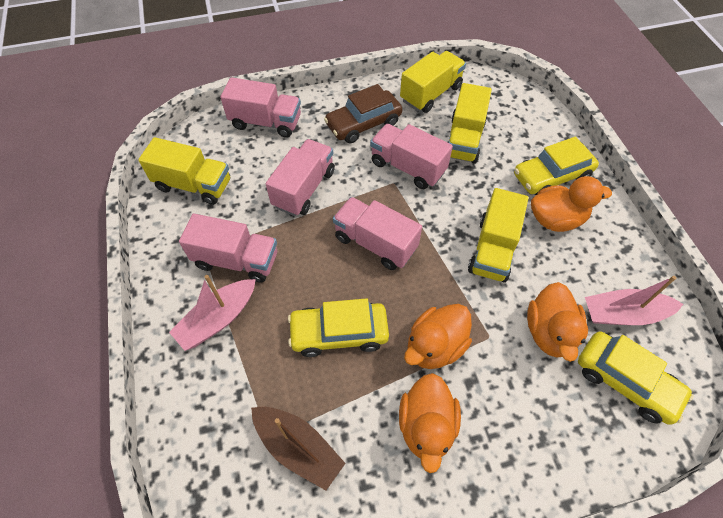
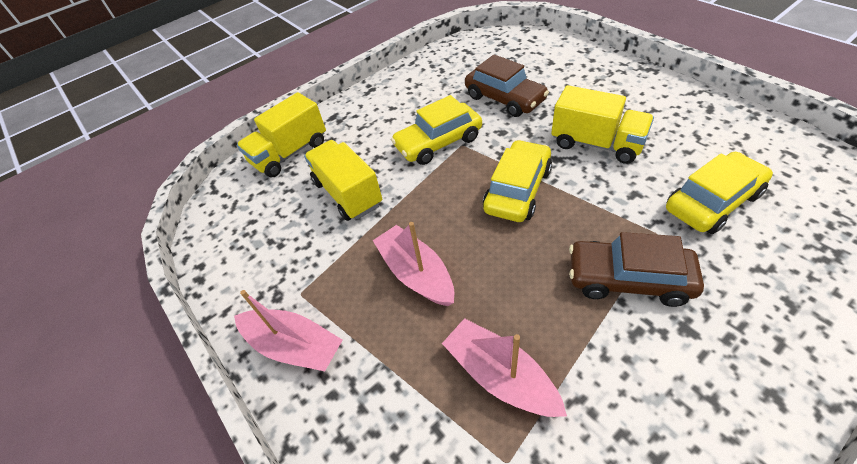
brown boat: 1 -> 0
brown car: 1 -> 2
orange duck: 4 -> 0
pink boat: 2 -> 3
pink truck: 5 -> 0
yellow truck: 4 -> 3

